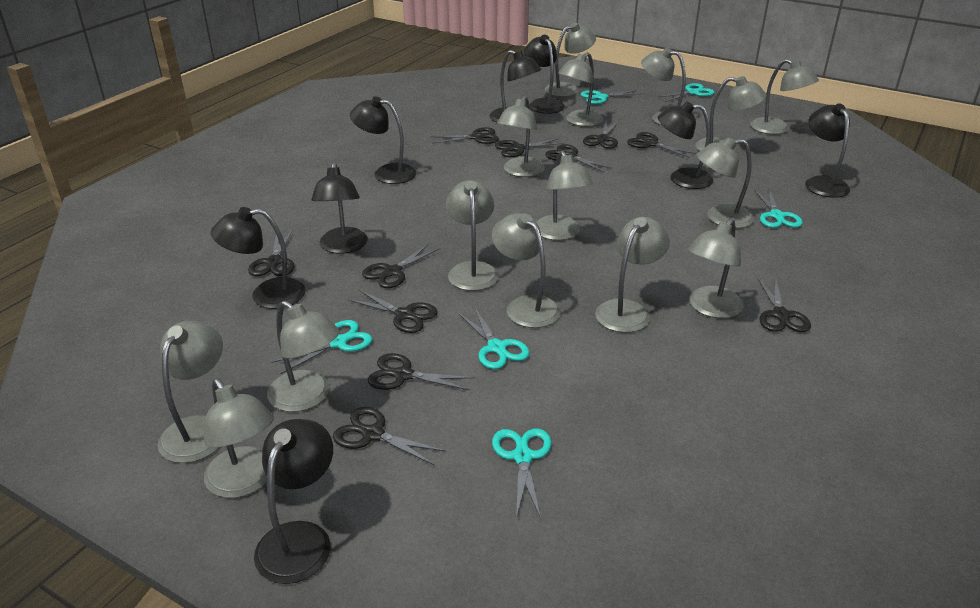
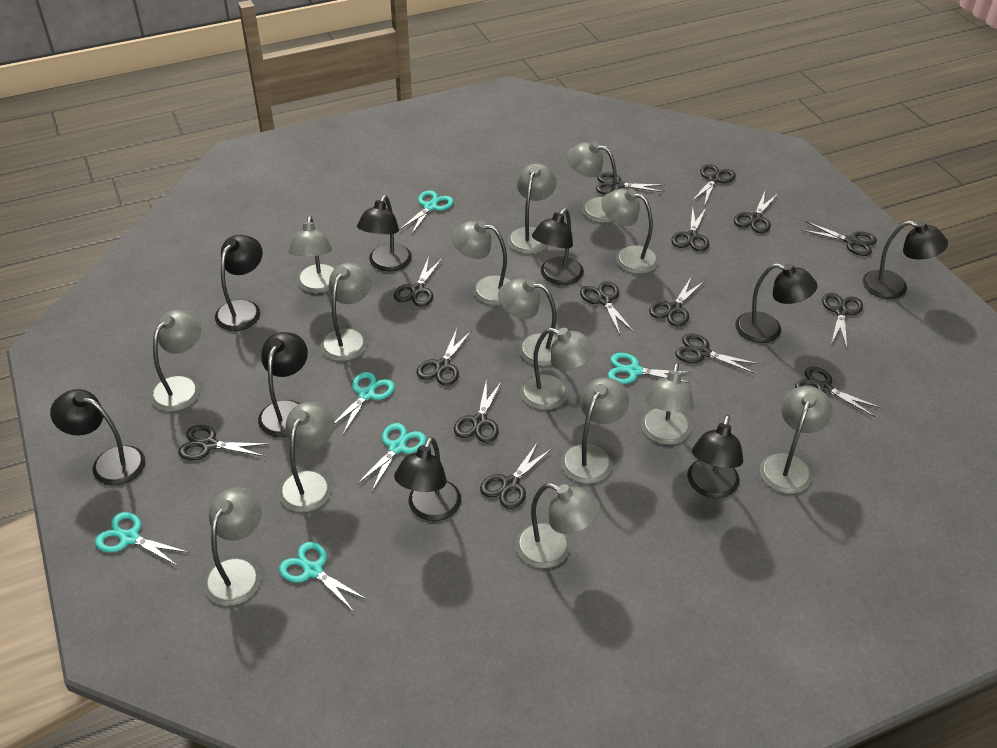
black lamp: 8 -> 9
black scissors: 11 -> 15

